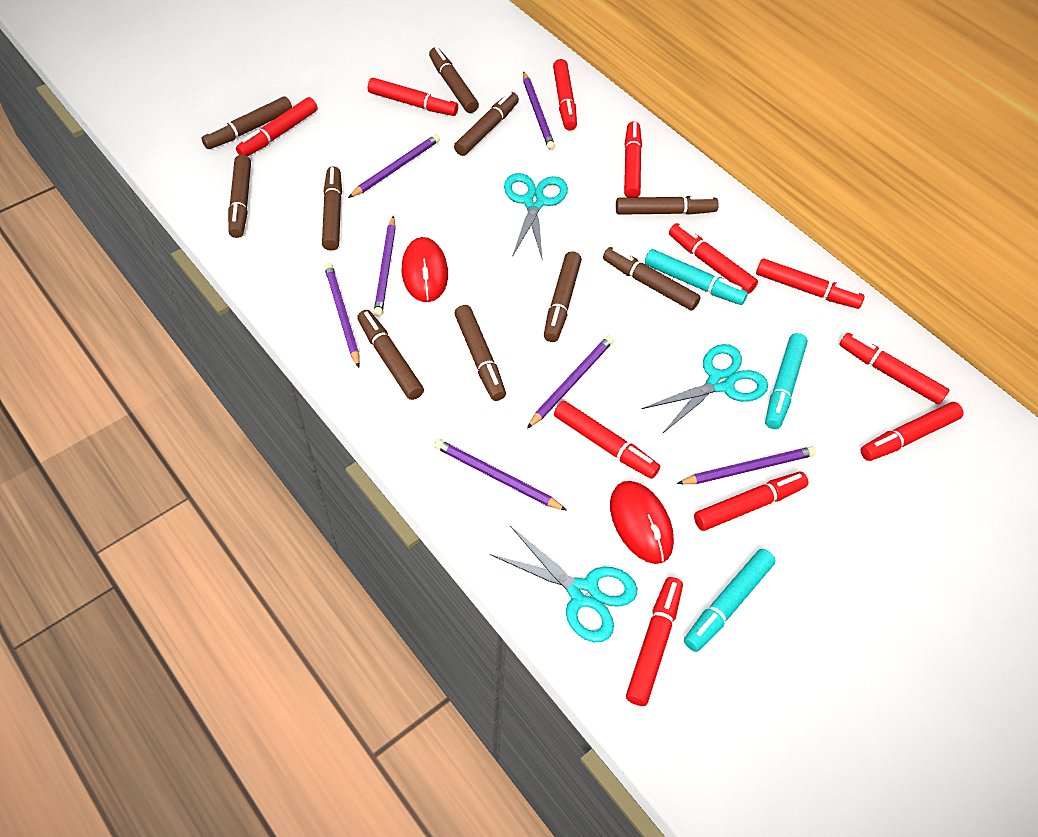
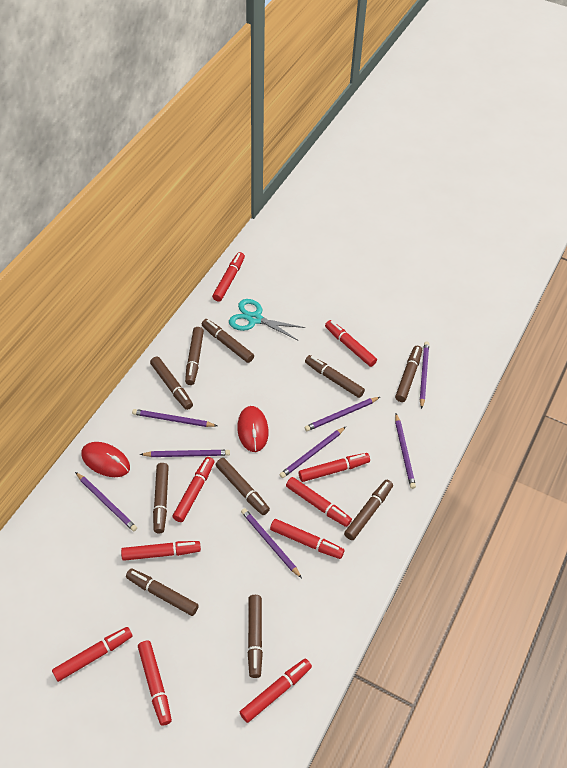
purple pencil: 7 -> 8
red marker: 11 -> 10
turquoise marker: 3 -> 0
turquoise scissors: 3 -> 1

